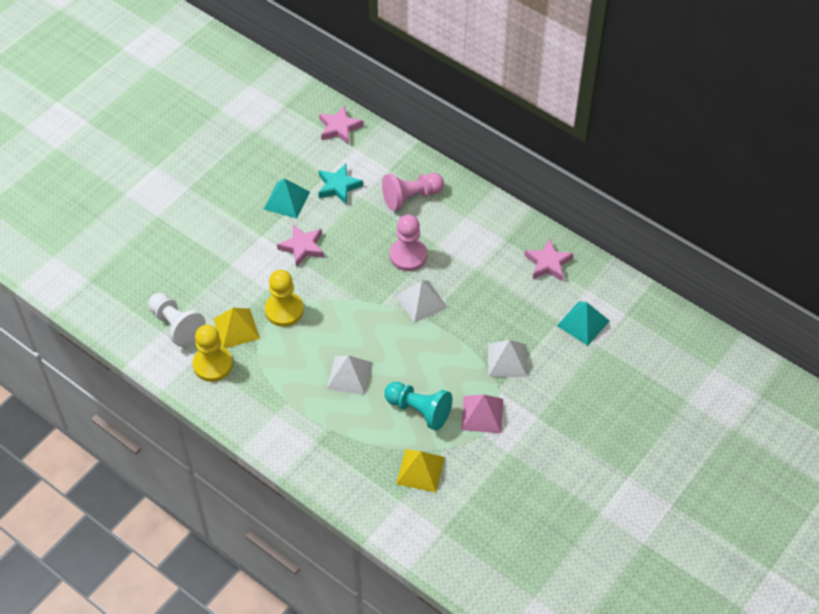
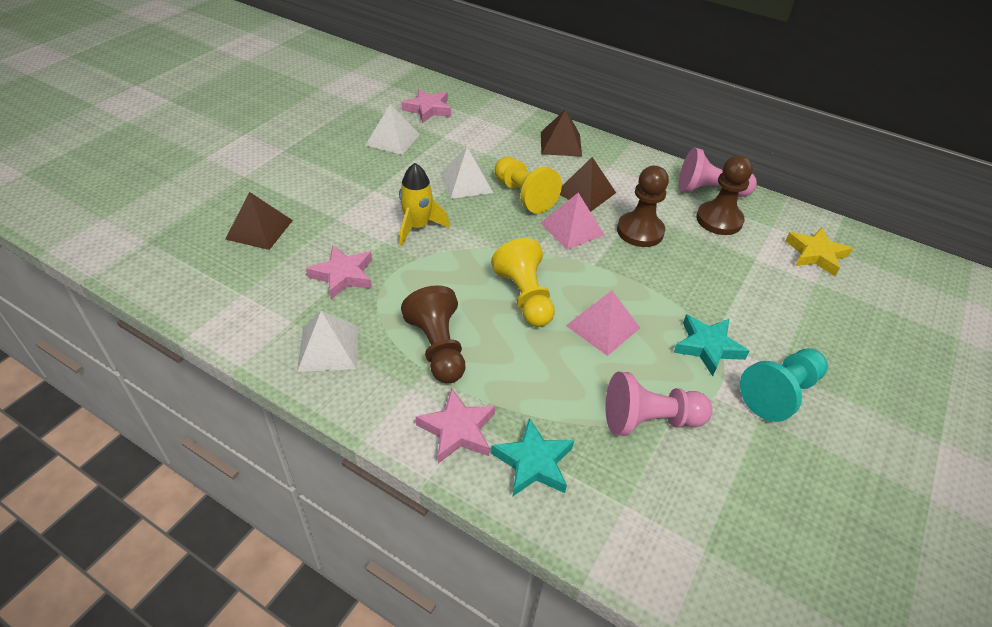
brown pawn: 0 -> 3
brown pyramid: 0 -> 3
pink pyramid: 1 -> 2
turquoise pyramid: 2 -> 0
turquoise star: 1 -> 2
white pawn: 1 -> 0
yellow pyramid: 2 -> 0
yellow rocket: 0 -> 1
yellow star: 0 -> 1

